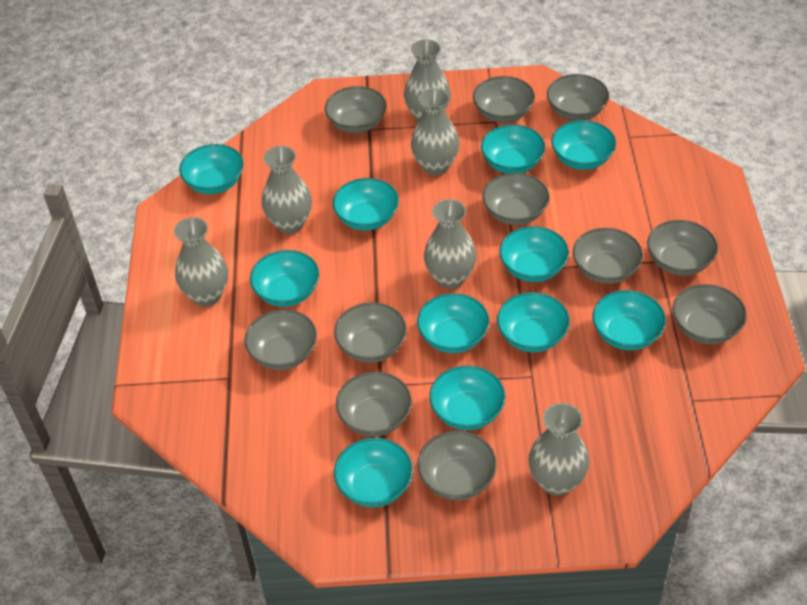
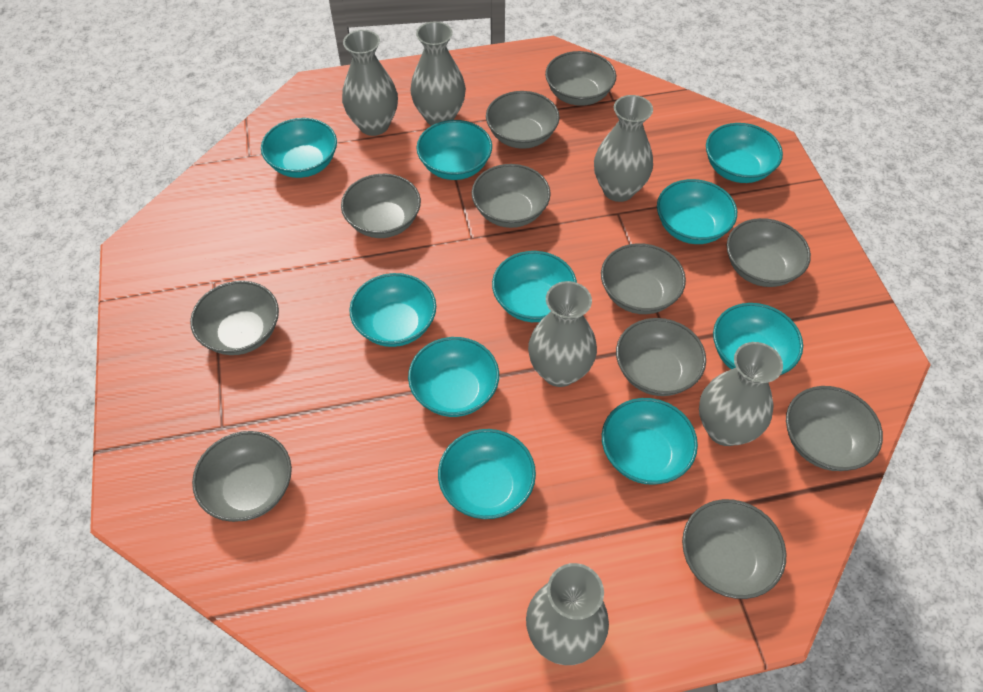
turquoise bowl: 11 -> 10

